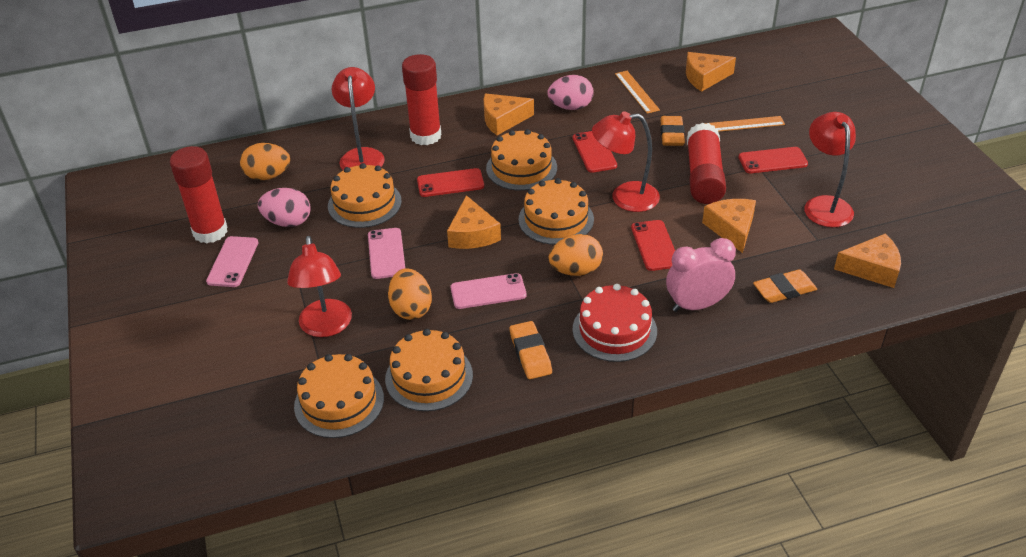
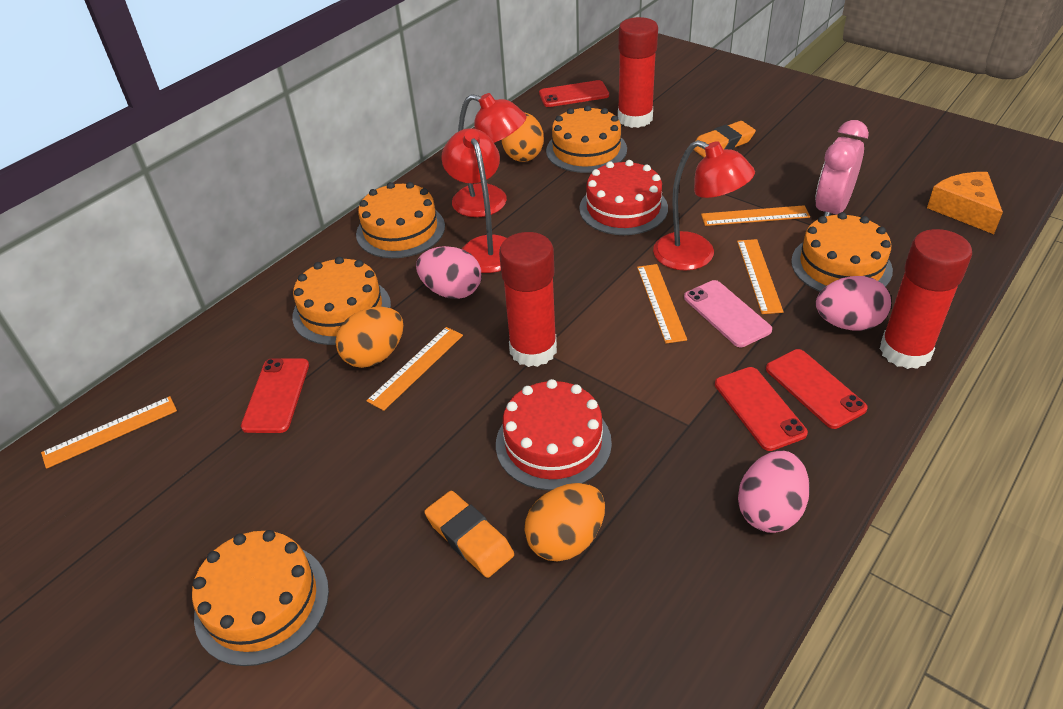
orange cheese: 5 -> 1
orange eraser: 3 -> 2
orange ruler: 2 -> 5
pink egg: 2 -> 3
pink phone: 3 -> 1
red cake: 1 -> 2
red lamp: 4 -> 3

